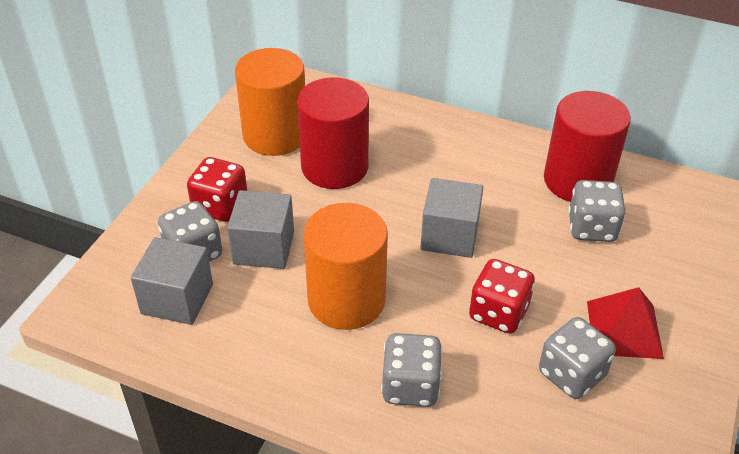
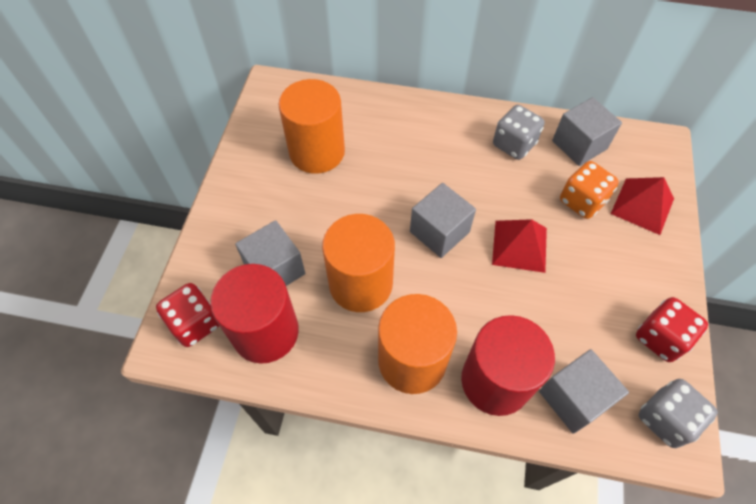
grey cube: 3 -> 4
grey dice: 4 -> 2
orange cylinder: 2 -> 3
orange dice: 0 -> 1
red pyramid: 1 -> 2

